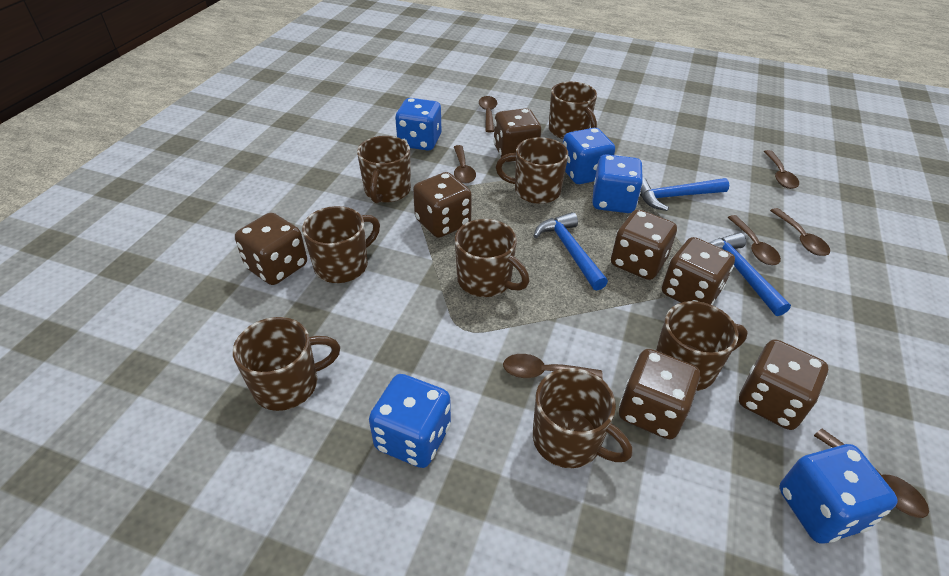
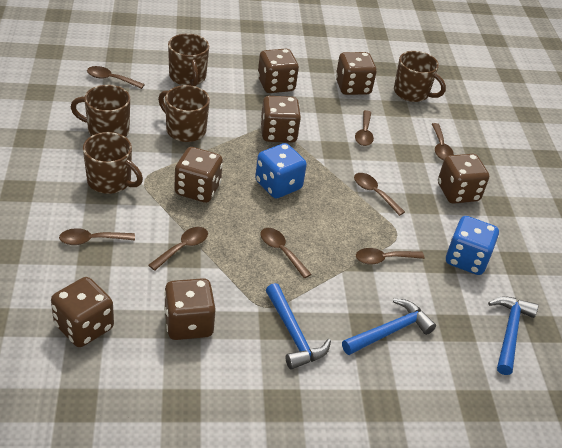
blue dice: 5 -> 2
brown mug: 8 -> 5
brown spoon: 7 -> 8

